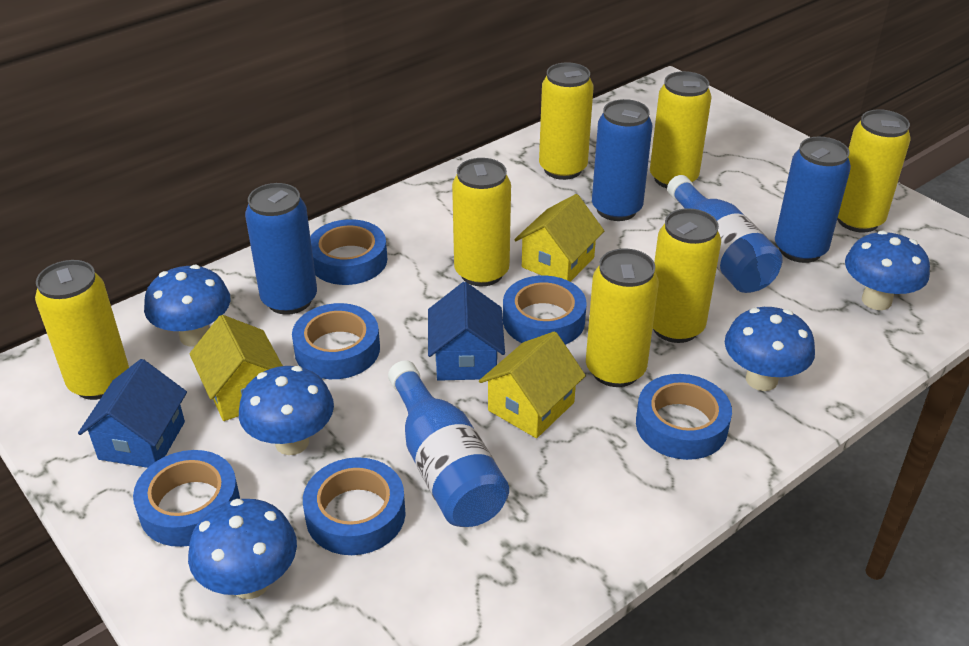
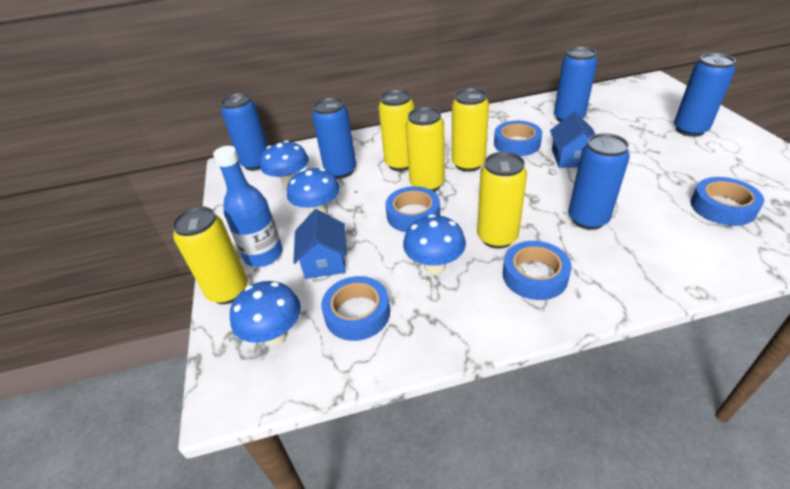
blue bottle: 2 -> 1
blue can: 3 -> 5
blue mushroom: 5 -> 4
blue tape: 6 -> 5
yellow can: 7 -> 5
yellow house: 3 -> 0

